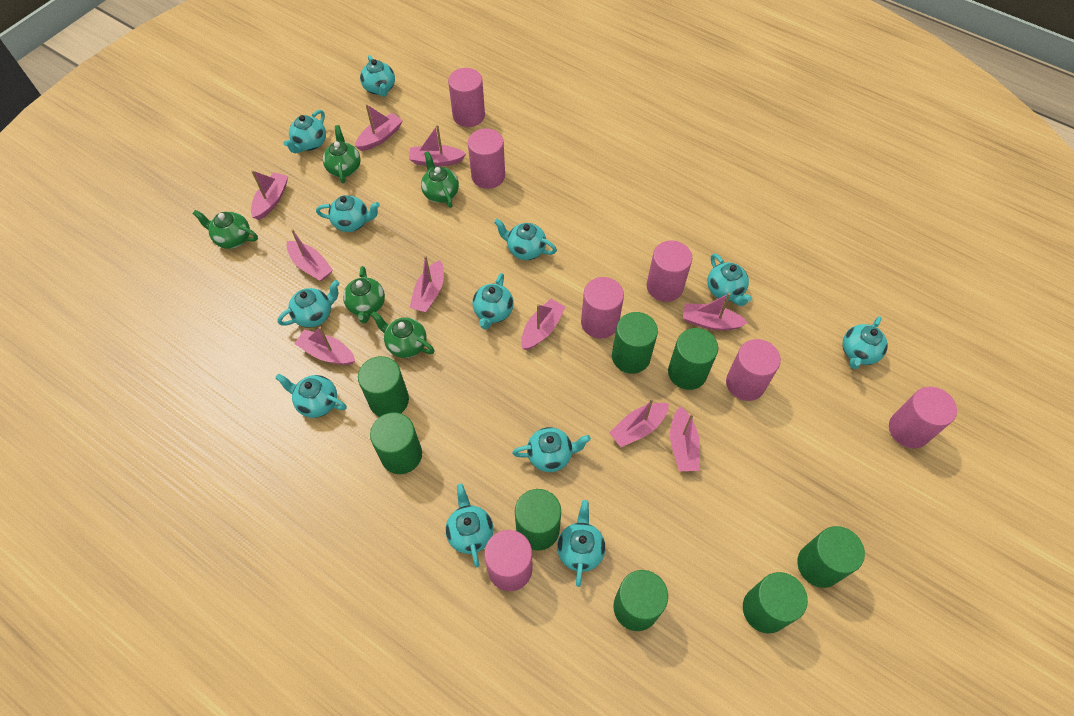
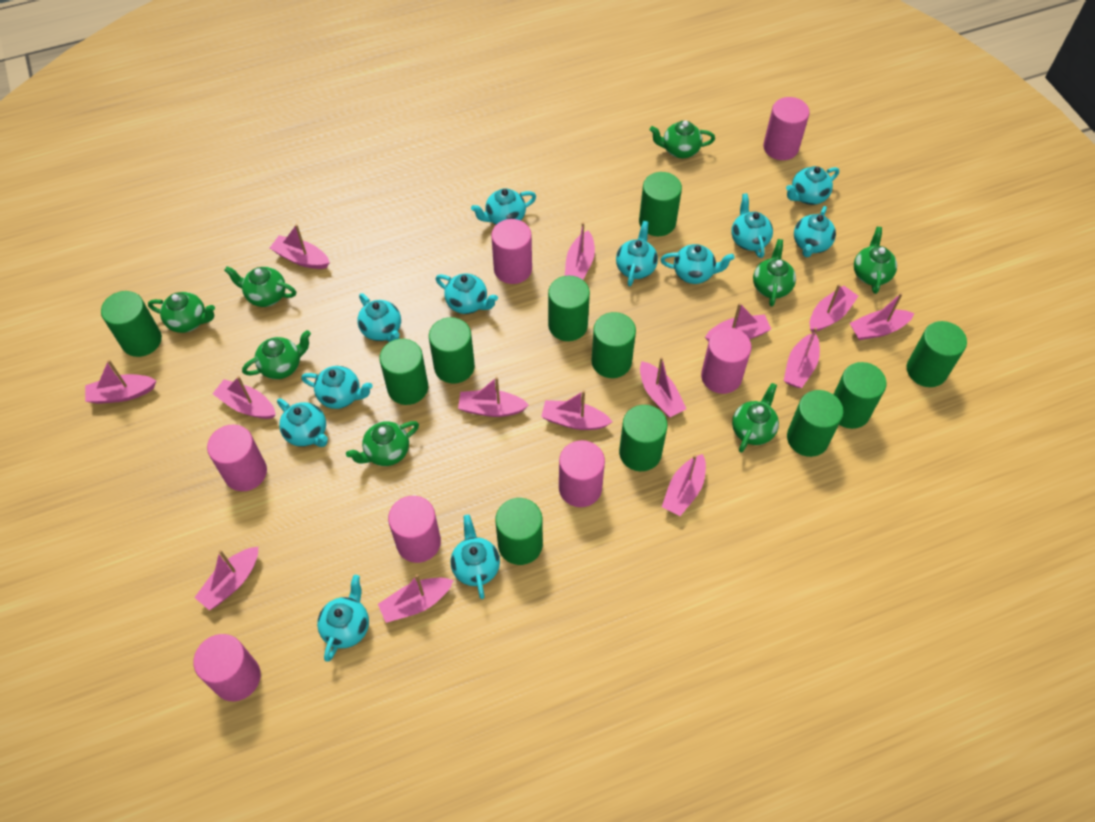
green cylinder: 8 -> 11
green teapot: 5 -> 8
pink boat: 10 -> 14

